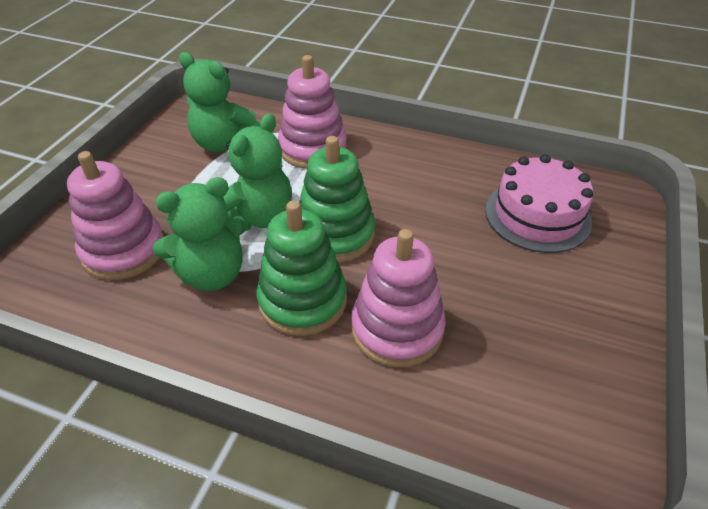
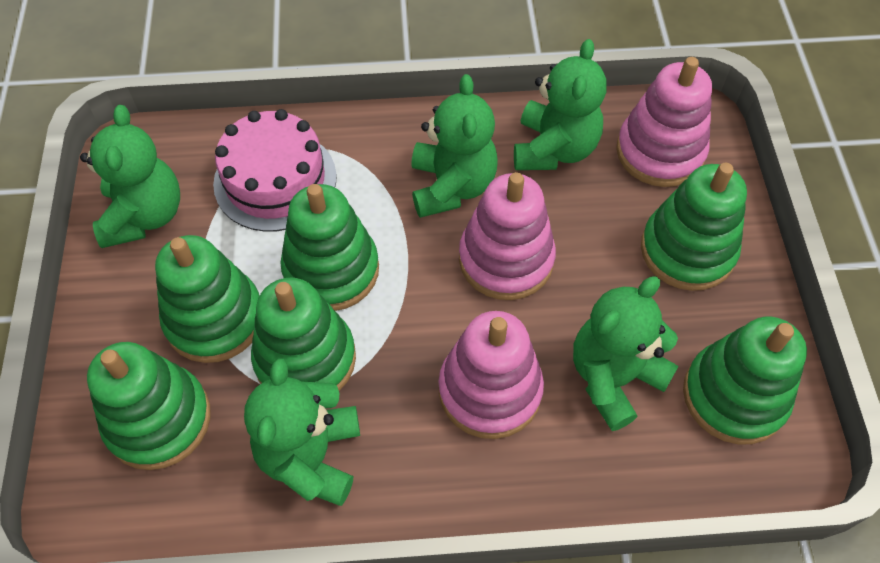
green stacking toy: 2 -> 6
green teddy bear: 3 -> 5

